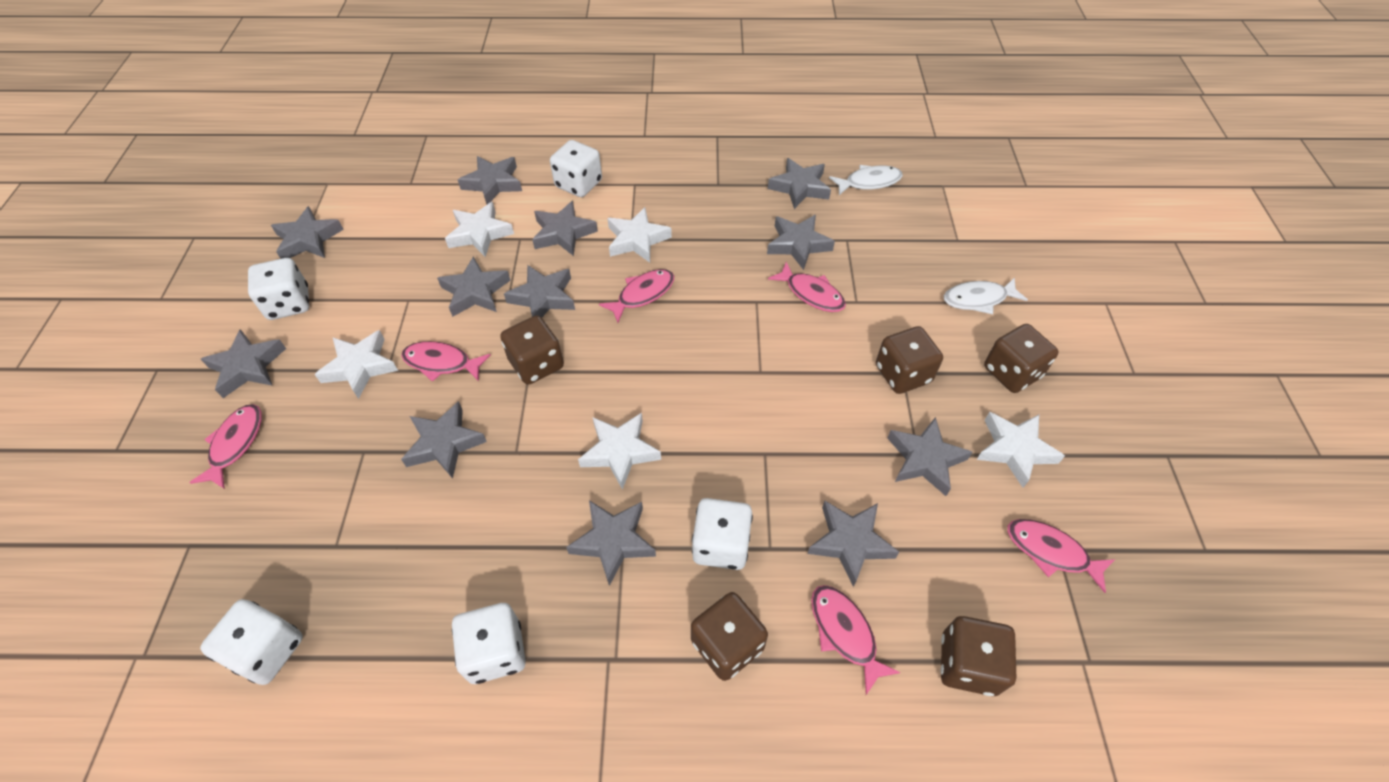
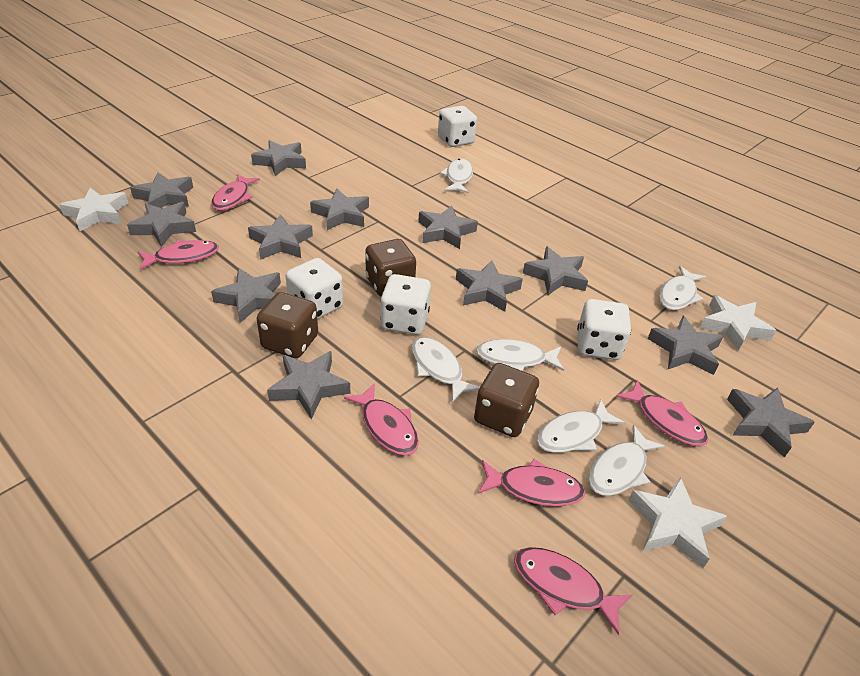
brown dice: 5 -> 3
white dice: 5 -> 4
white fish: 2 -> 6
white star: 5 -> 3

